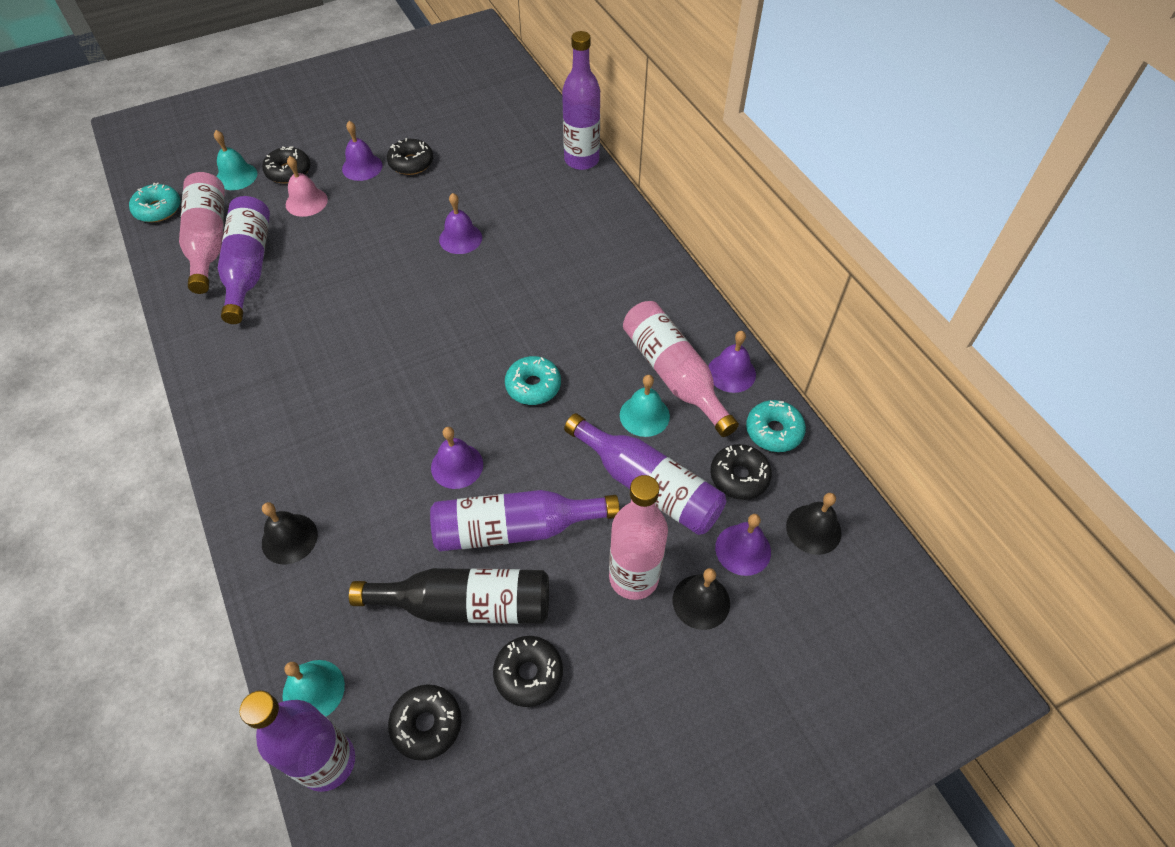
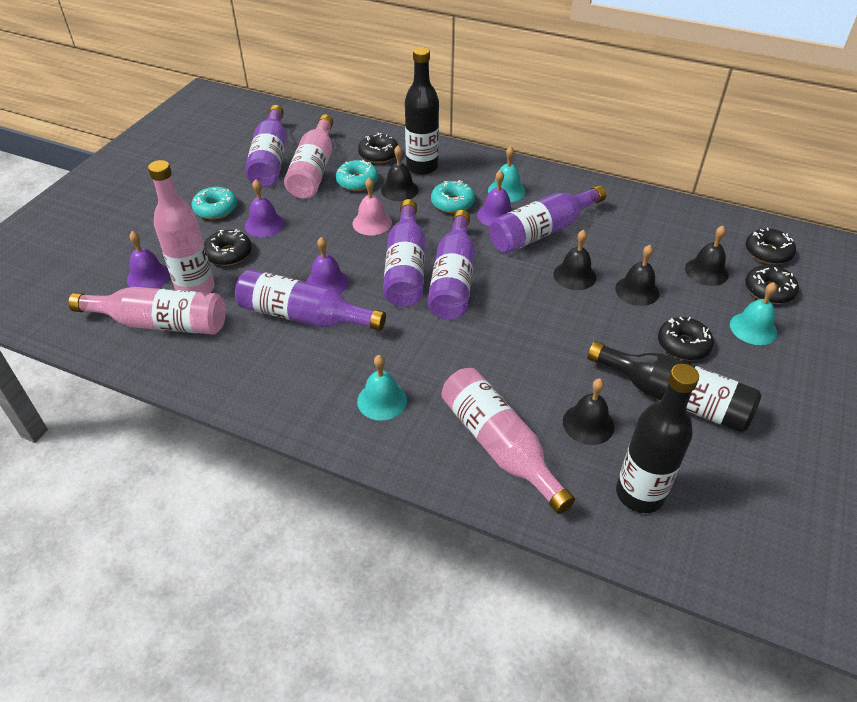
black bell: 3 -> 5
black bottle: 1 -> 3
pink bottle: 3 -> 4
purple bell: 5 -> 4

